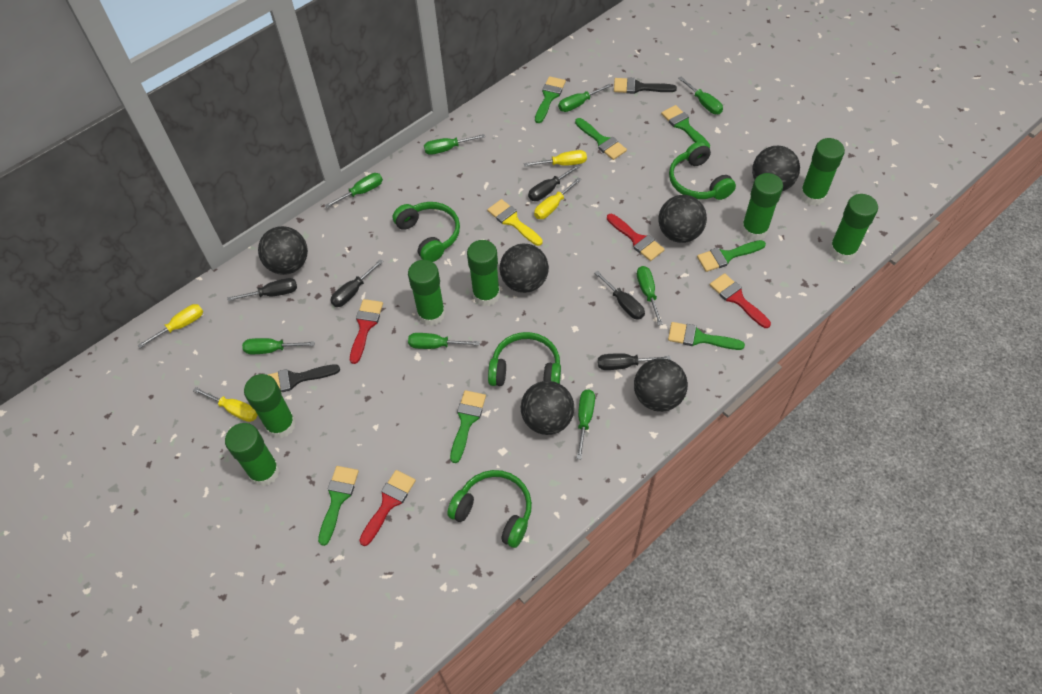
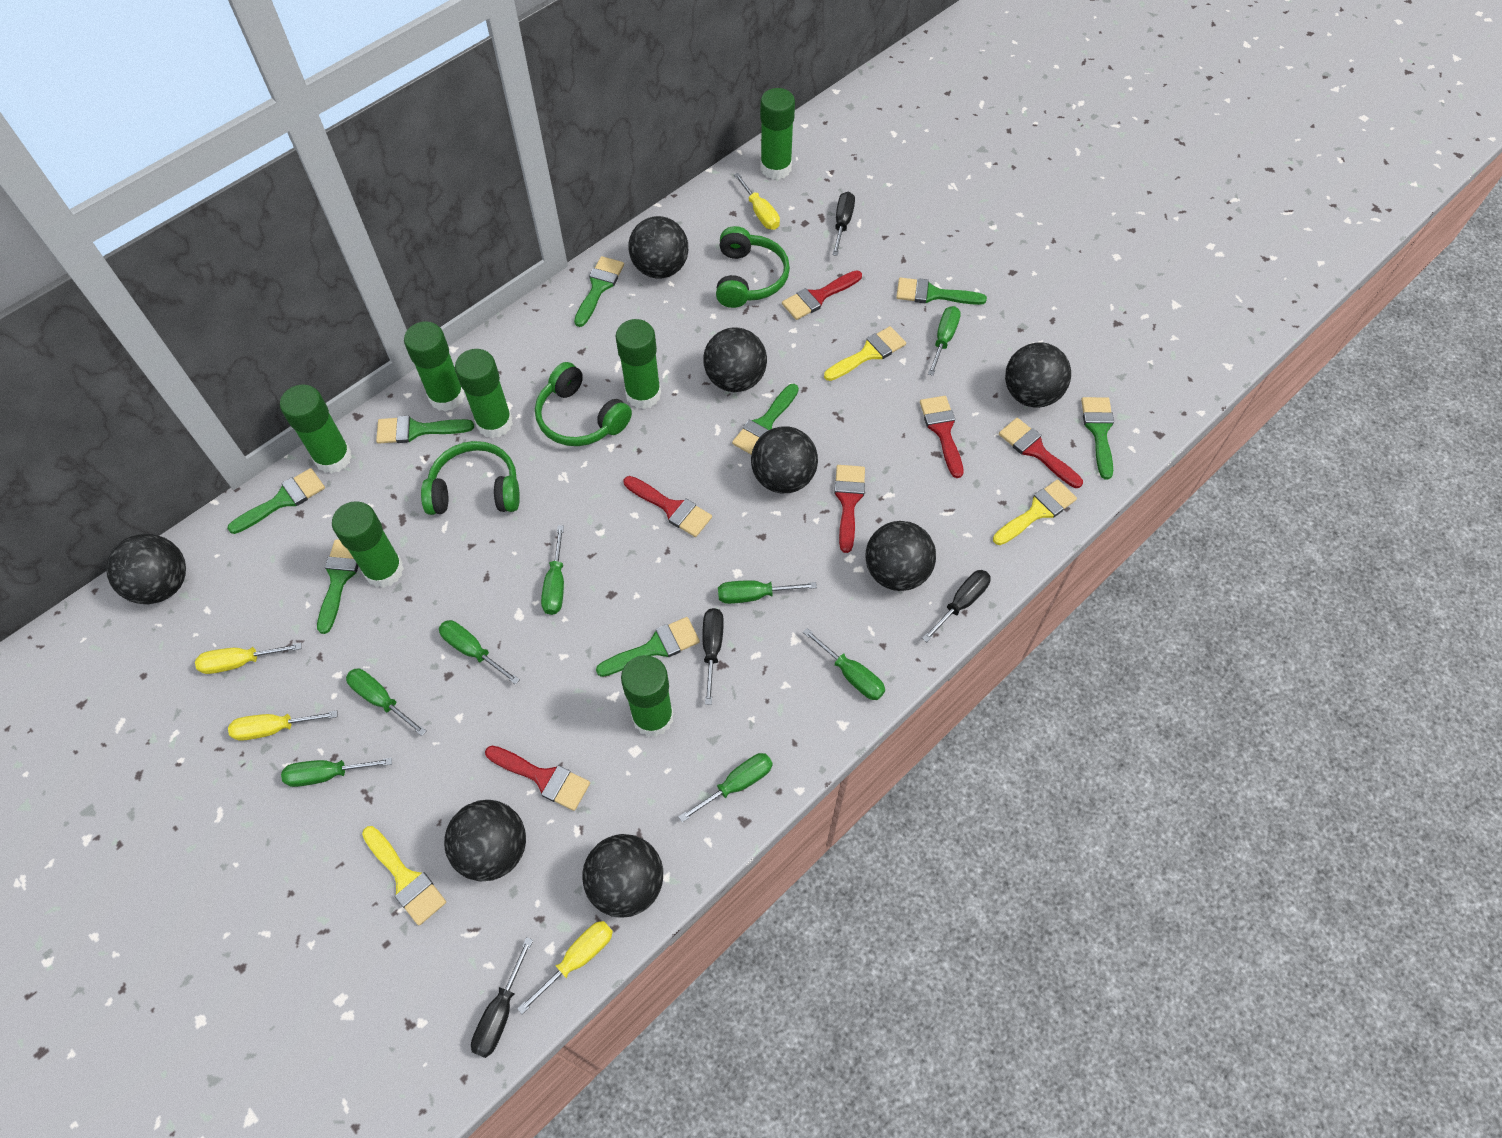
black ball: 6 -> 8
black brush: 2 -> 0
black screwdriver: 5 -> 4
green brush: 7 -> 8
green headphones: 4 -> 3
red brush: 4 -> 6
yellow brush: 1 -> 3

